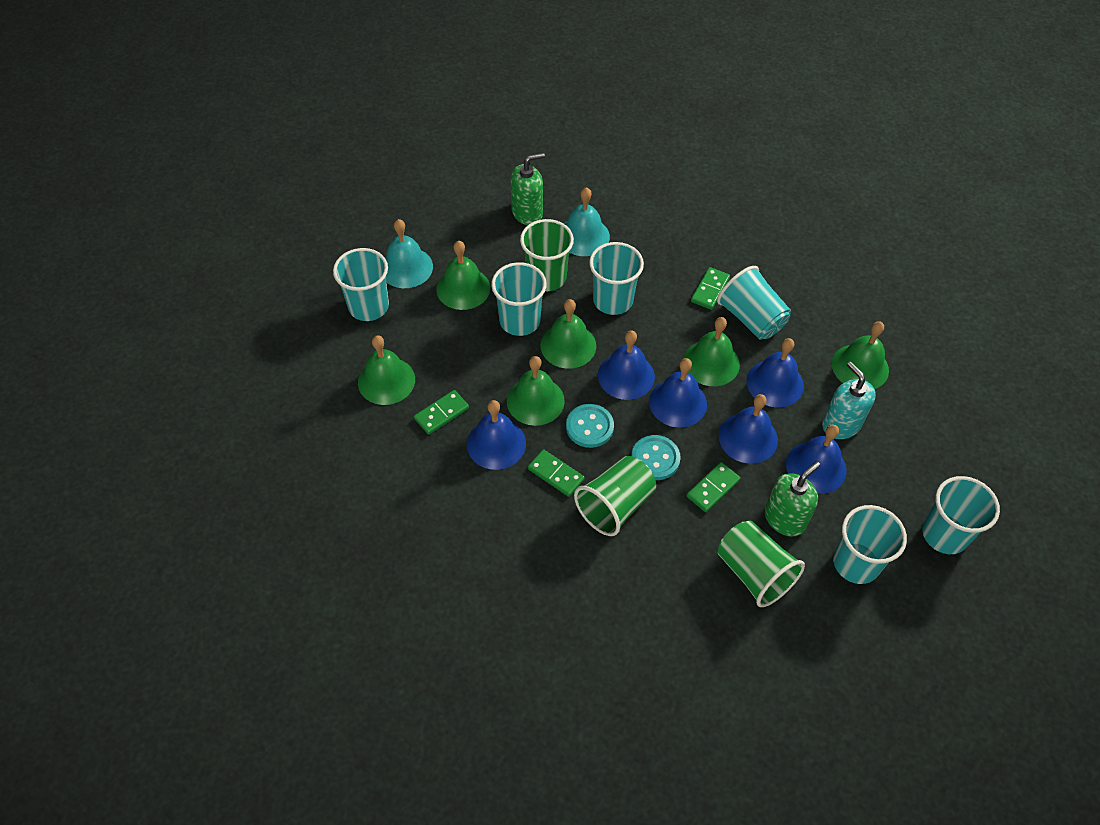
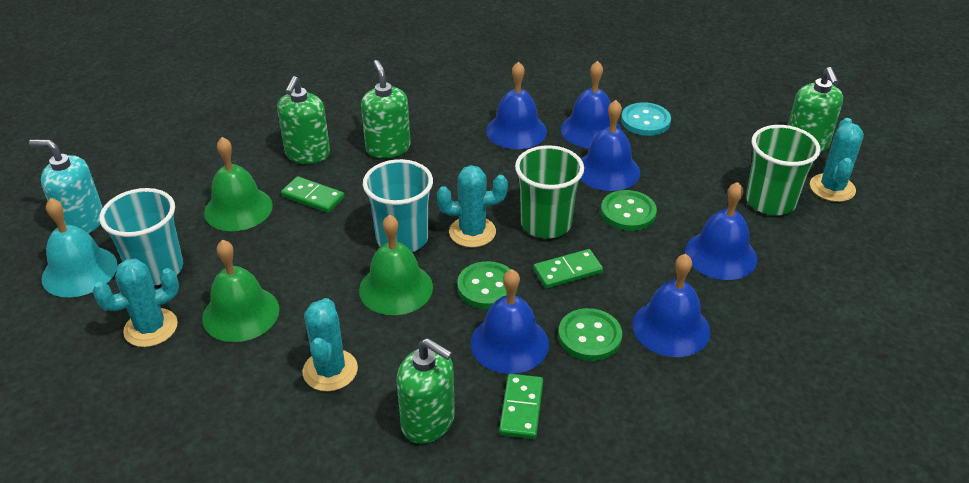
green bell: 6 -> 3
green button: 0 -> 3
green cup: 3 -> 2
green domino: 4 -> 3
green soap dispenser: 2 -> 4
turquoise bell: 2 -> 1
turquoise button: 2 -> 1
turquoise cactus: 0 -> 4
turquoise cup: 6 -> 2

